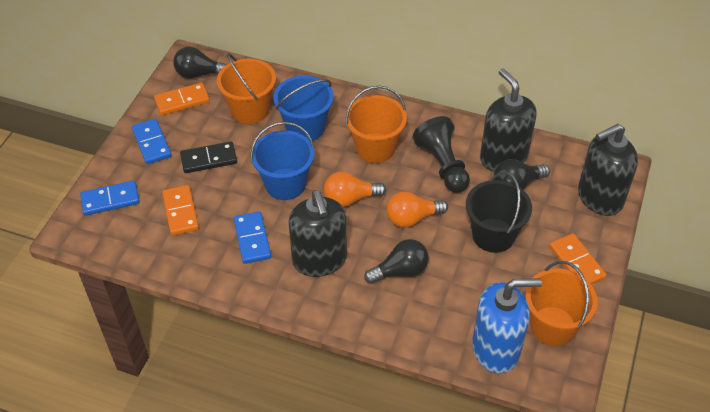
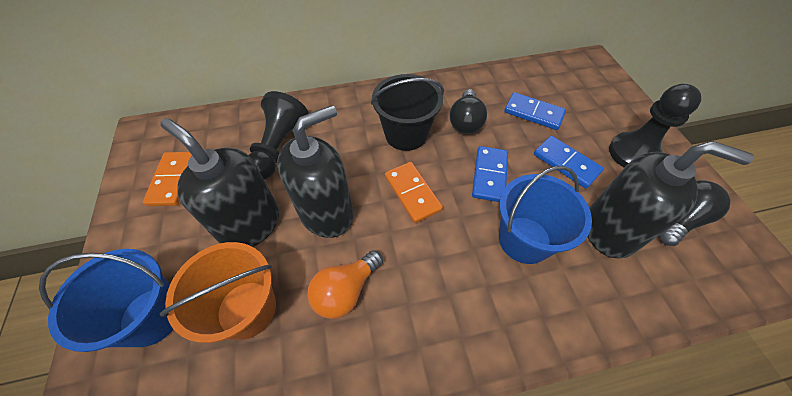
black domino: 1 -> 0
black light bulb: 3 -> 2
black pawn: 1 -> 2
blue soap dispenser: 1 -> 0
orange bucket: 3 -> 1
orange domino: 3 -> 2
orange light bulb: 2 -> 1

